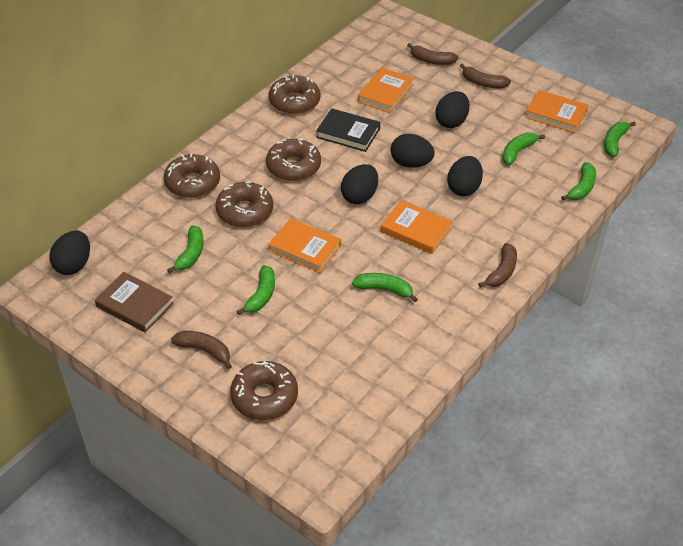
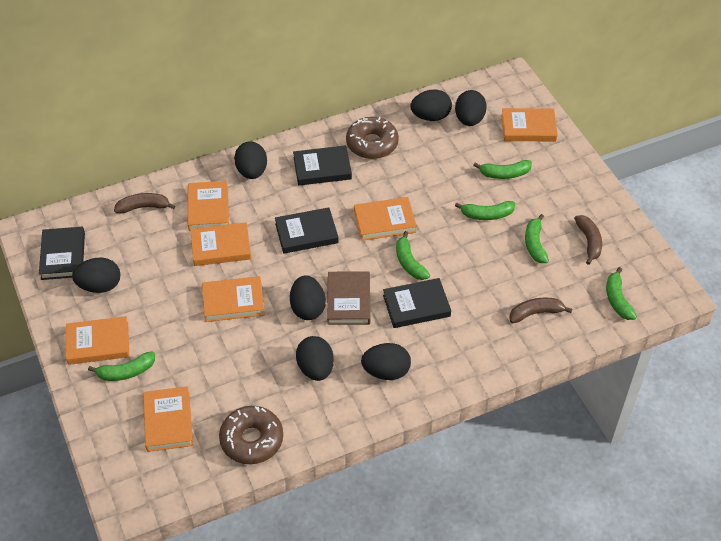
black book: 1 -> 4
black egg: 5 -> 7
brown banana: 4 -> 3
brown donut: 5 -> 2
orange book: 4 -> 7

